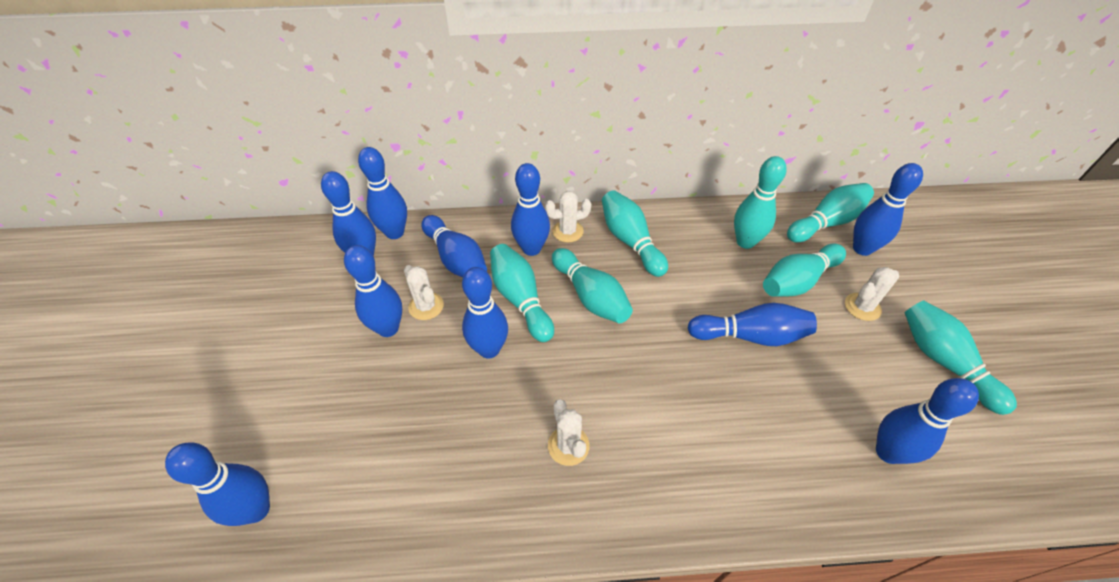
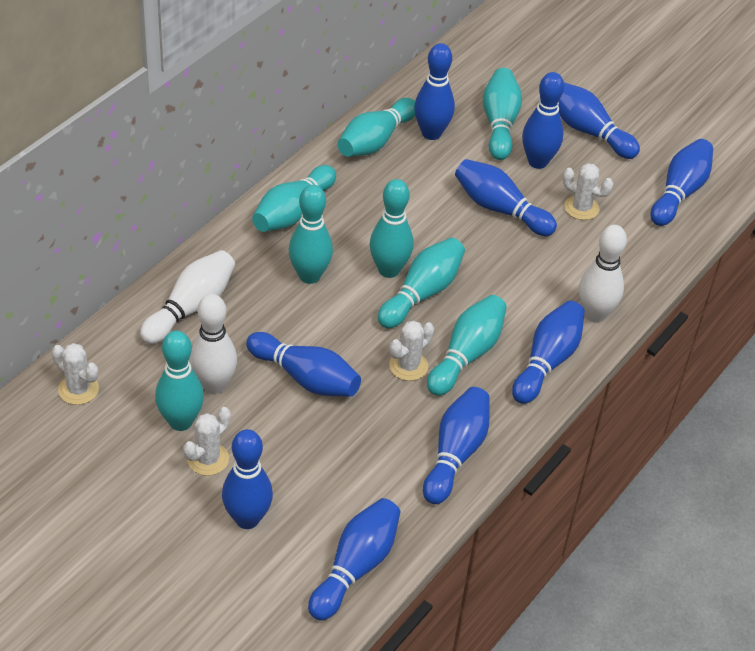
turquoise bowling pin: 7 -> 8
white bowling pin: 0 -> 3

